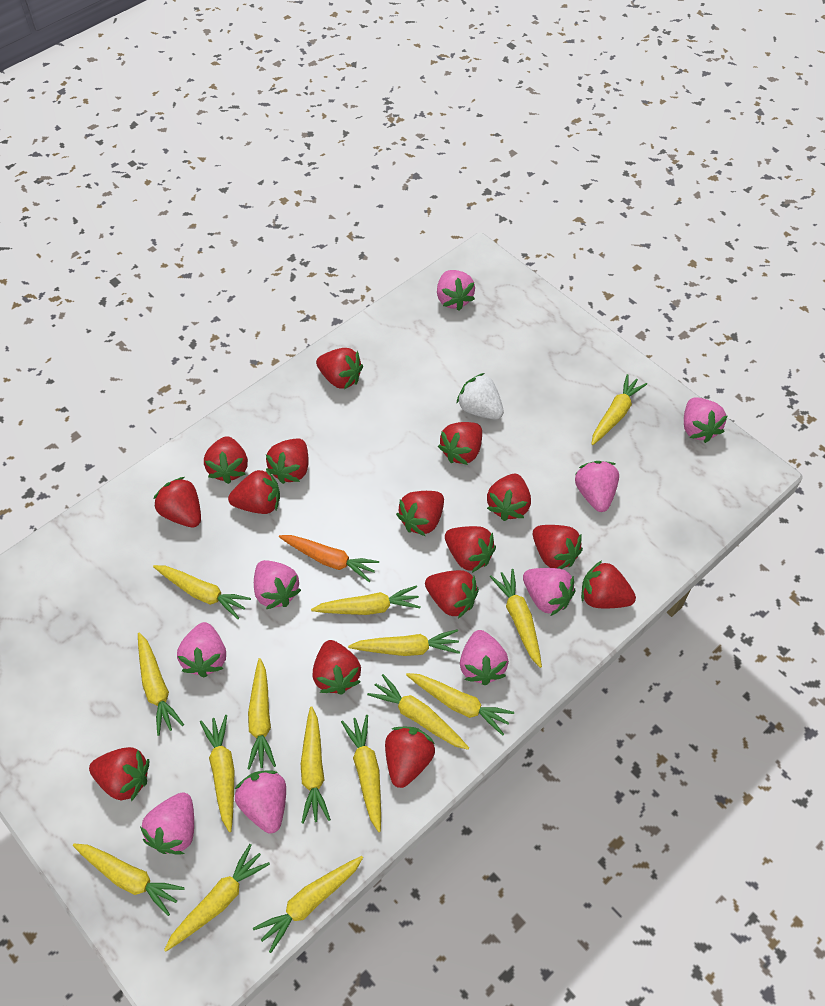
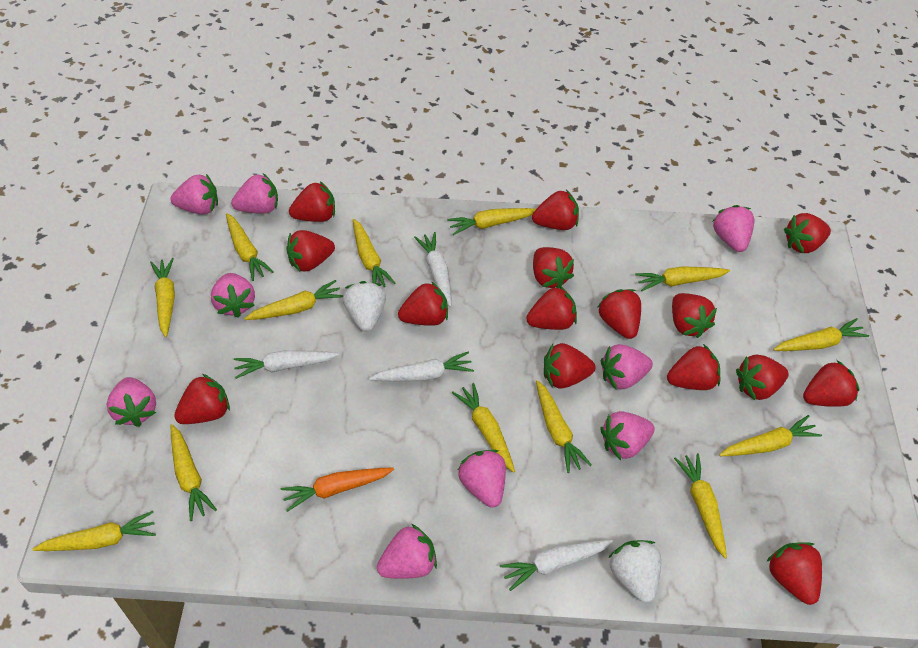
white carrot: 0 -> 4
white strawberry: 1 -> 2
yellow carrot: 15 -> 13

